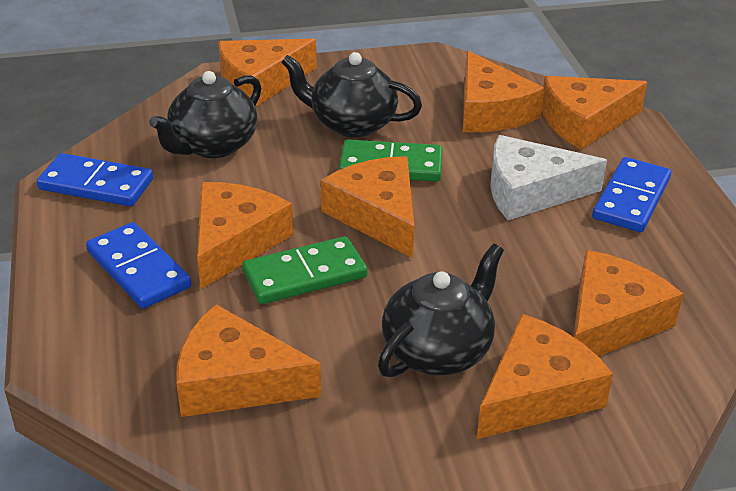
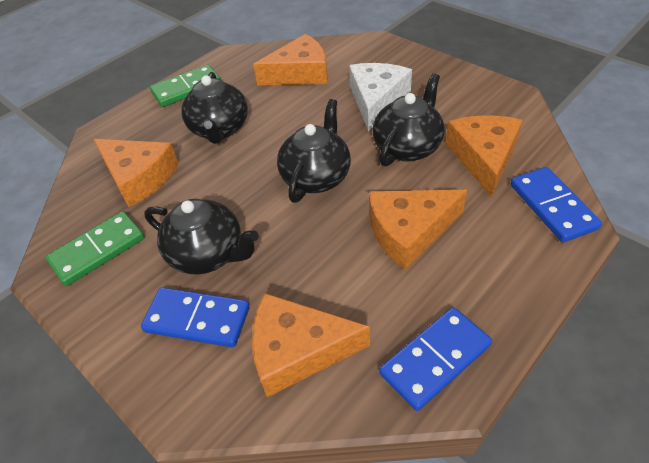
black teapot: 3 -> 4
orange cheese: 8 -> 5

